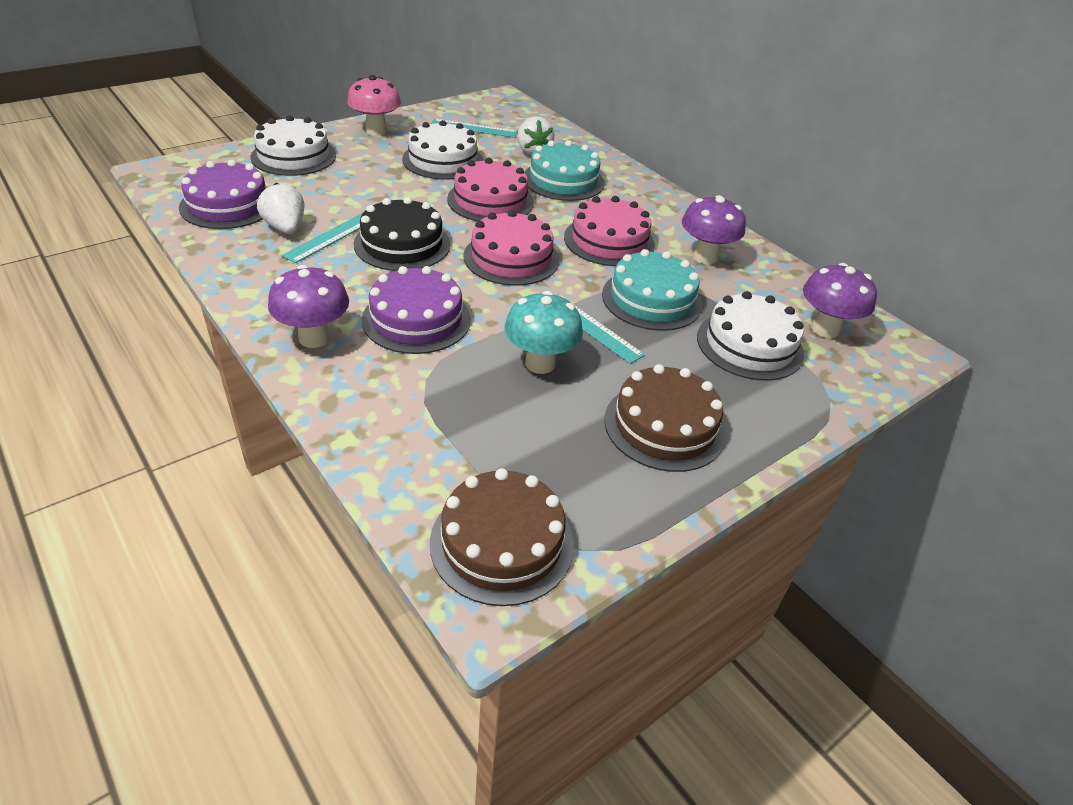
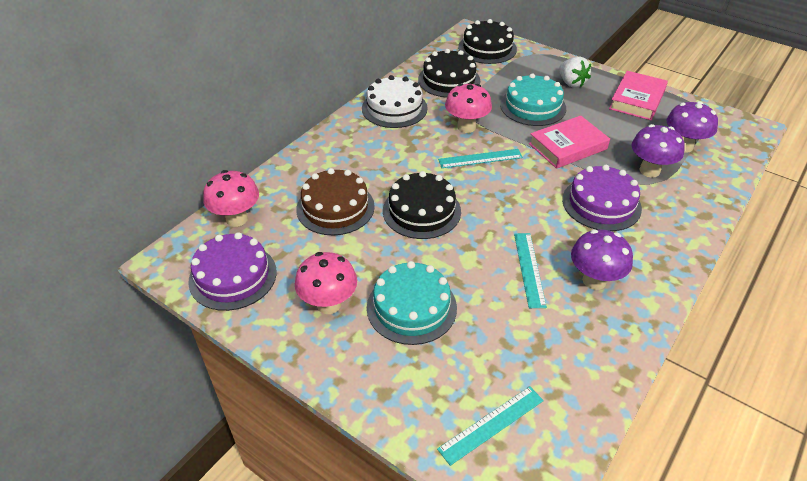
black cake: 1 -> 3
brown cake: 2 -> 1
pink book: 0 -> 2
pink cake: 3 -> 0
pink mushroom: 1 -> 3
turquoise mushroom: 1 -> 0
white cake: 3 -> 1
white strawberry: 2 -> 1

